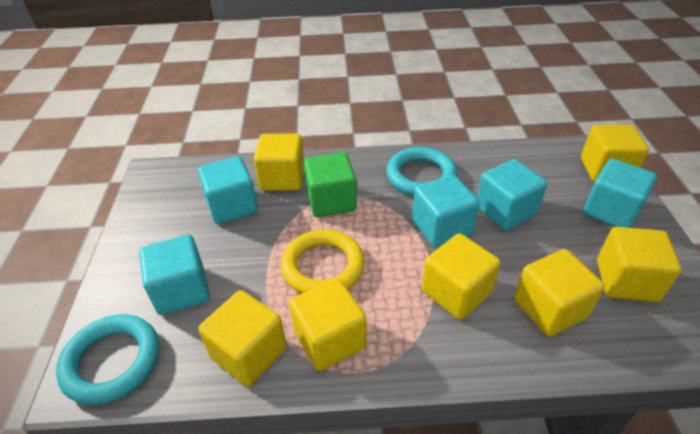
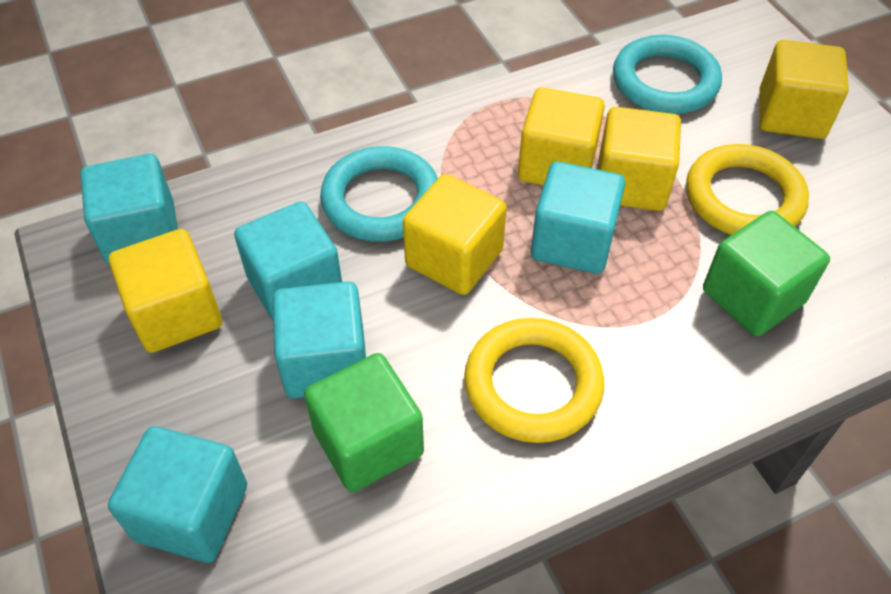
green cube: 1 -> 2
yellow cube: 7 -> 5
yellow ring: 1 -> 2

